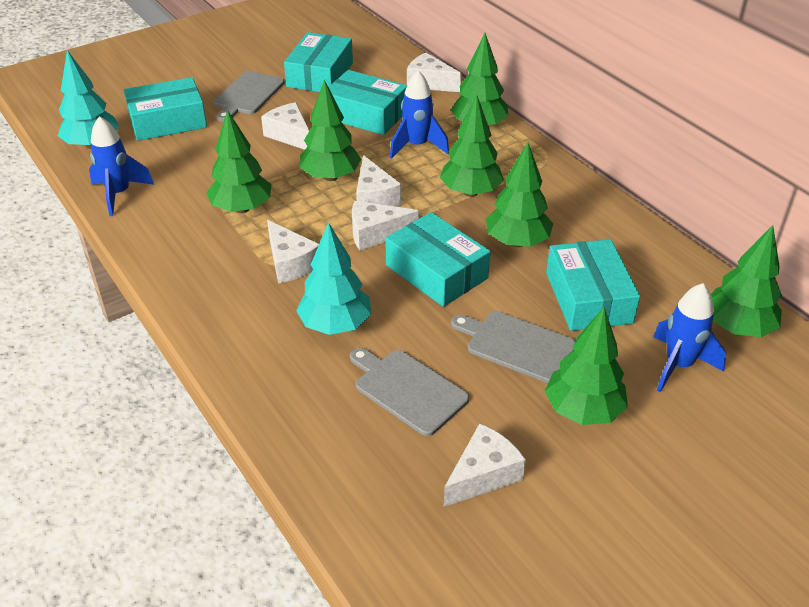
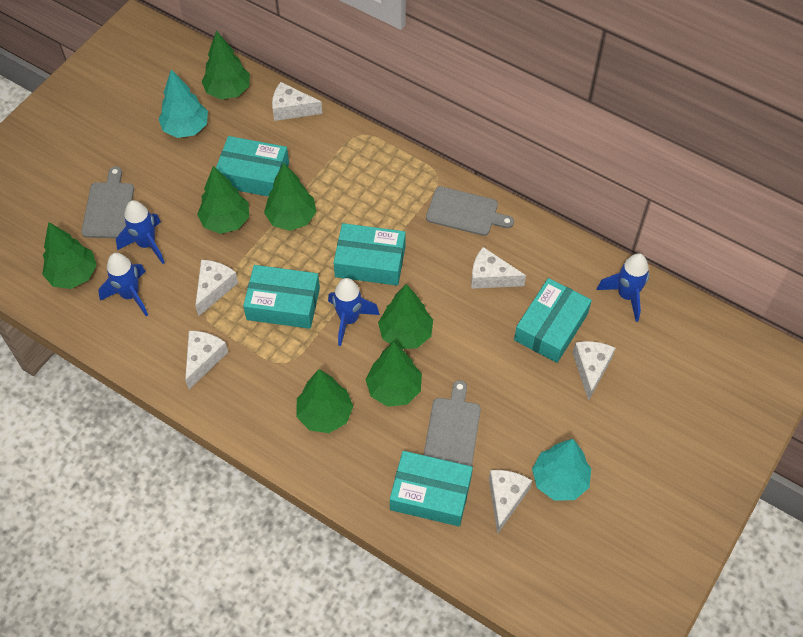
blue rocket: 3 -> 4

